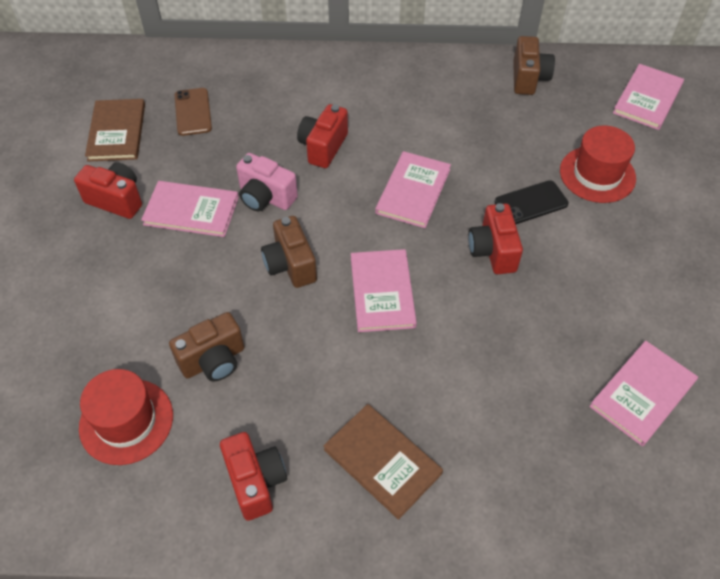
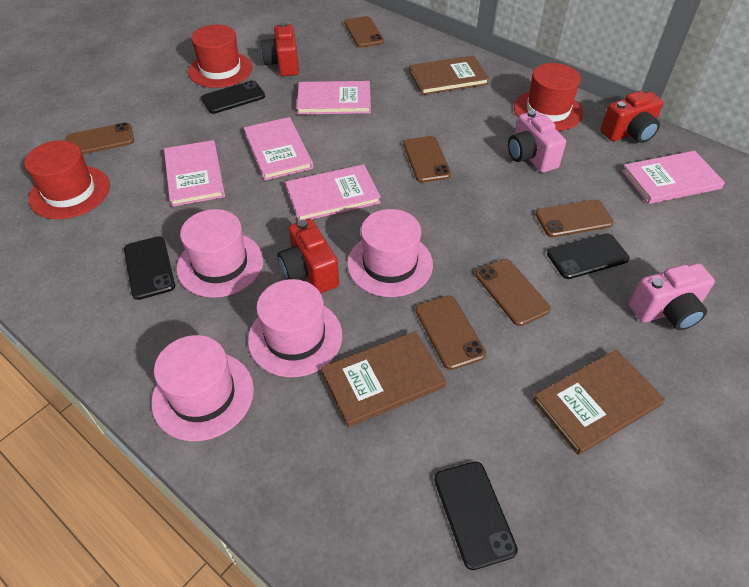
black phone: 1 -> 4
brown book: 2 -> 3
brown camera: 3 -> 0
brown phone: 1 -> 6
pink camera: 1 -> 2
pink hat: 0 -> 4
red camera: 4 -> 3
red hat: 2 -> 3

